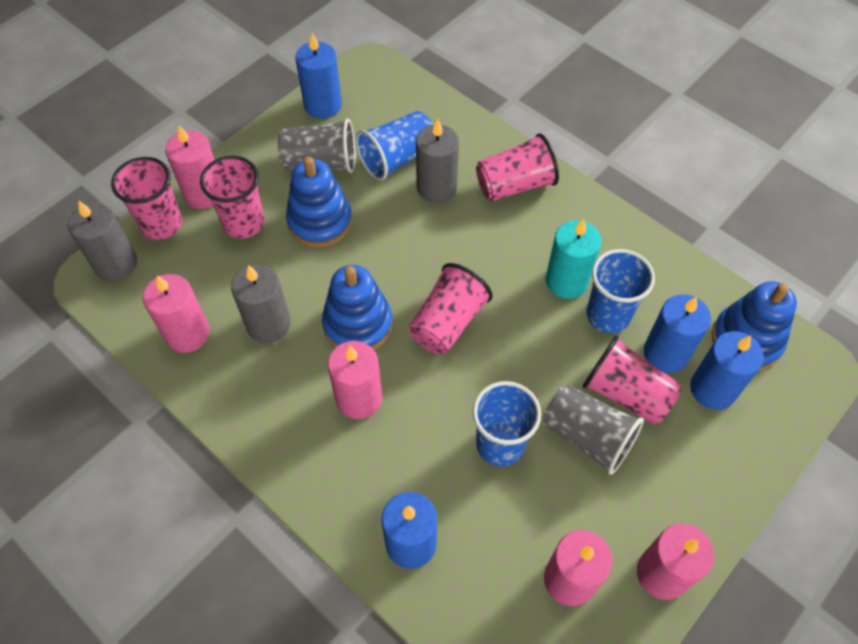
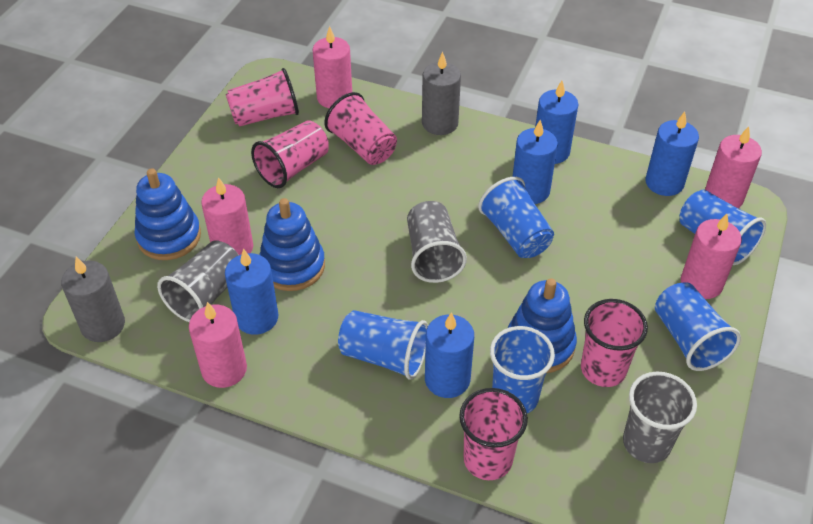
blue candle: 4 -> 5
blue cup: 3 -> 5
grey candle: 3 -> 2
grey cup: 2 -> 3
turquoise candle: 1 -> 0

